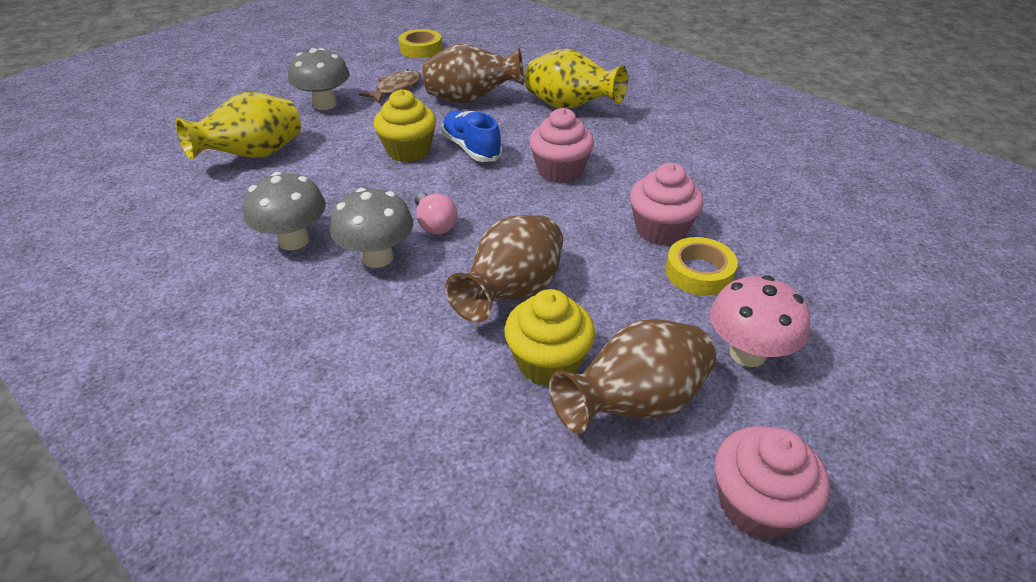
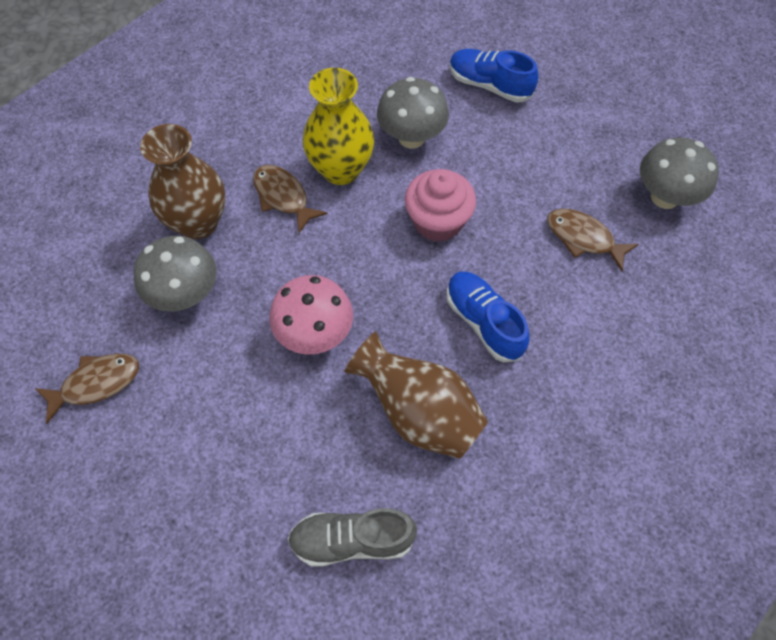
blue shoe: 1 -> 2
brown fish: 1 -> 3
brown vase: 3 -> 2
grey shoe: 0 -> 1
pink cupcake: 3 -> 1
pink light bulb: 1 -> 0
yellow cupcake: 2 -> 0
yellow tape: 2 -> 0
yellow vase: 2 -> 1

